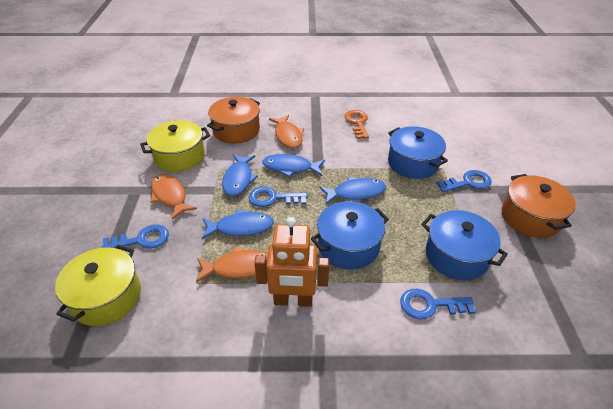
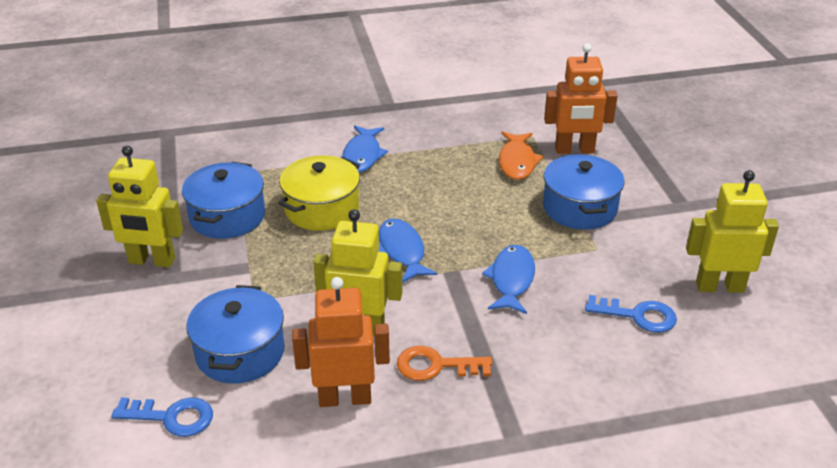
blue fish: 4 -> 3
blue key: 4 -> 2
orange fish: 3 -> 1
orange pot: 2 -> 0
orange robot: 1 -> 2
yellow pot: 2 -> 1
yellow robot: 0 -> 3

